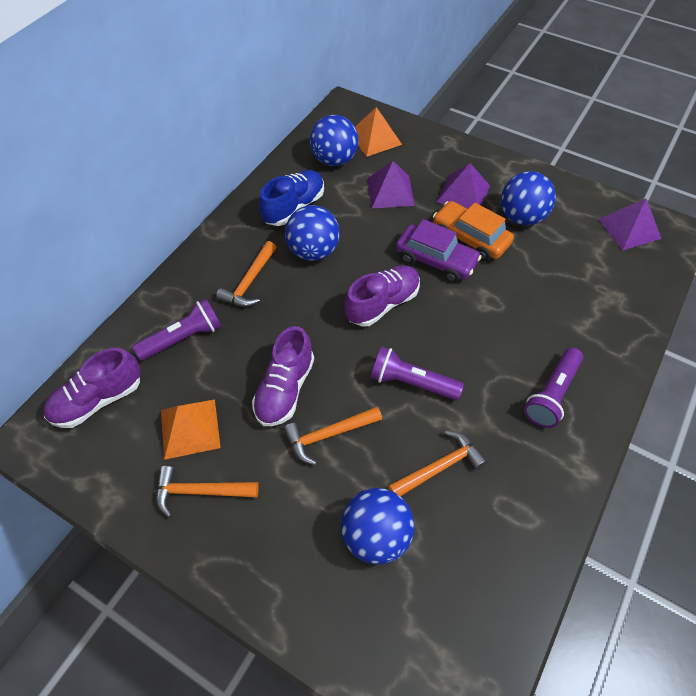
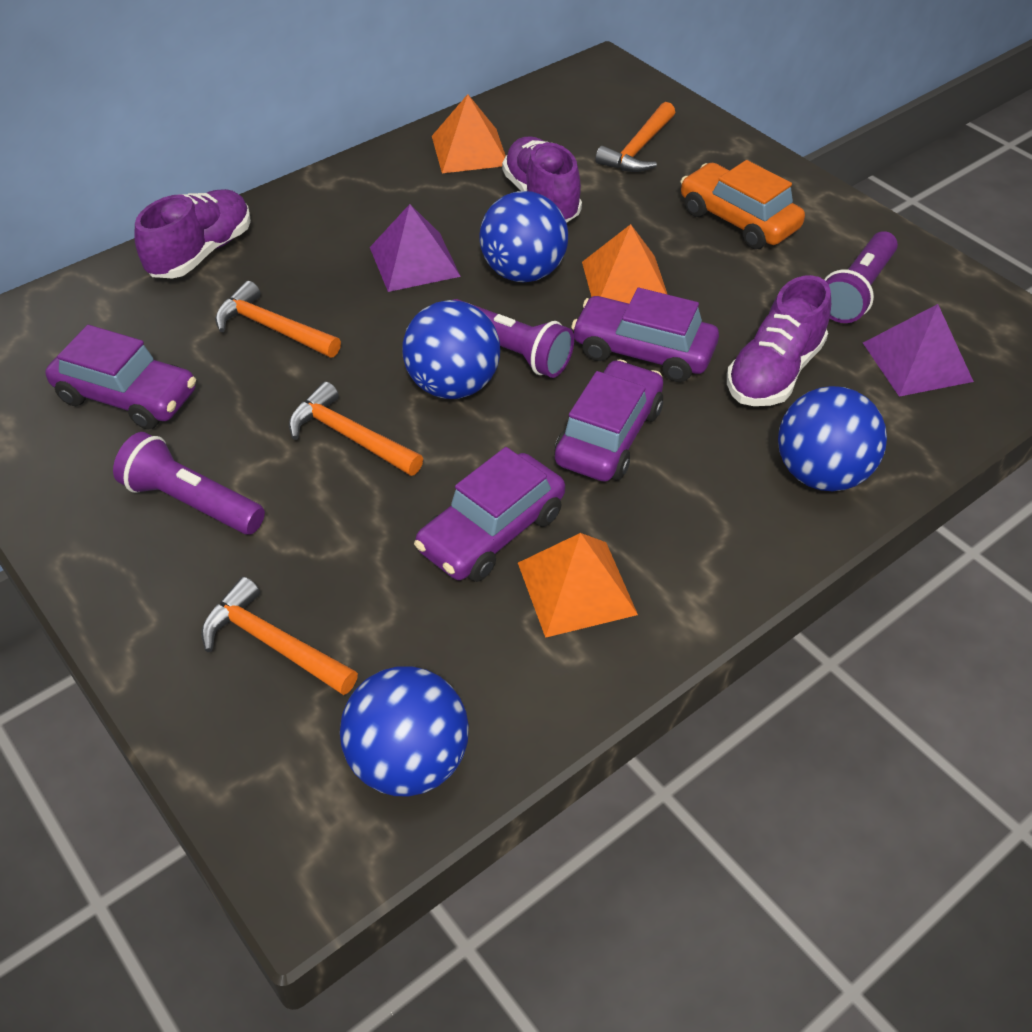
blue shoe: 1 -> 0
orange pyramid: 2 -> 3
purple car: 1 -> 4
purple pyramid: 3 -> 2

